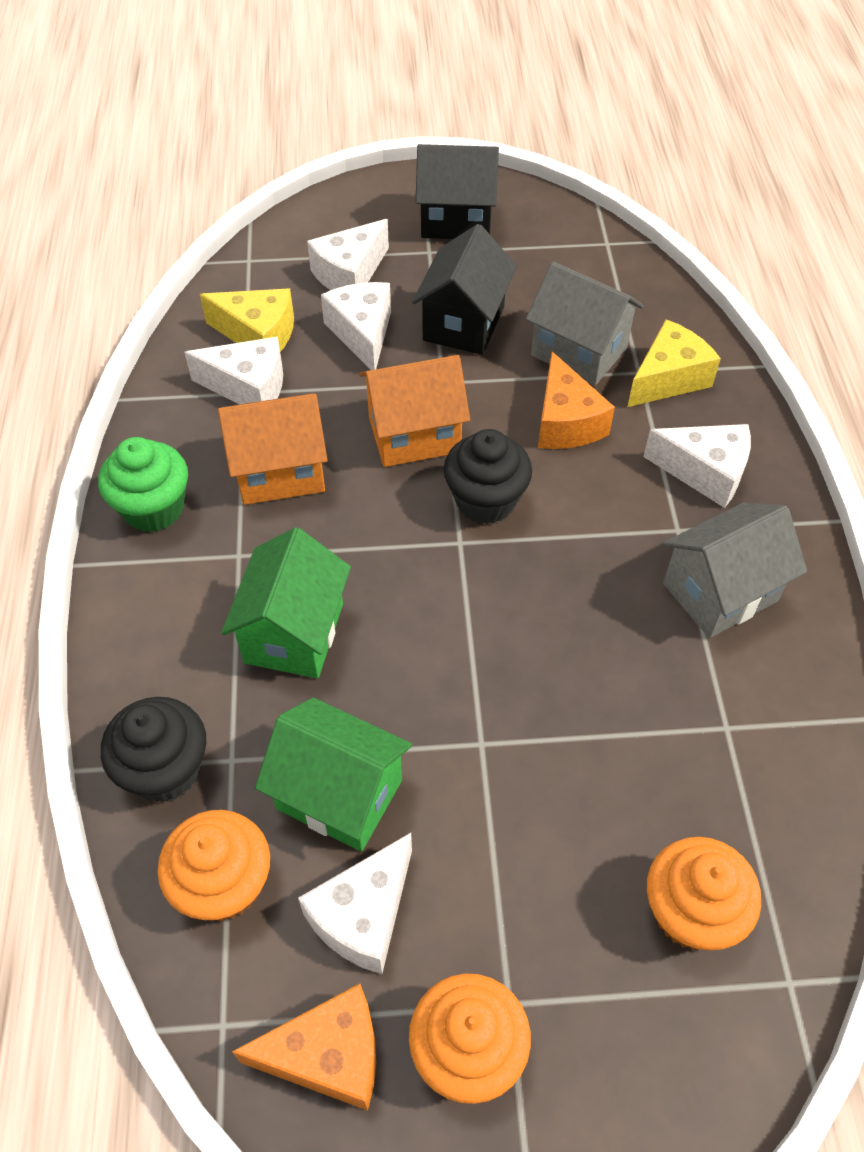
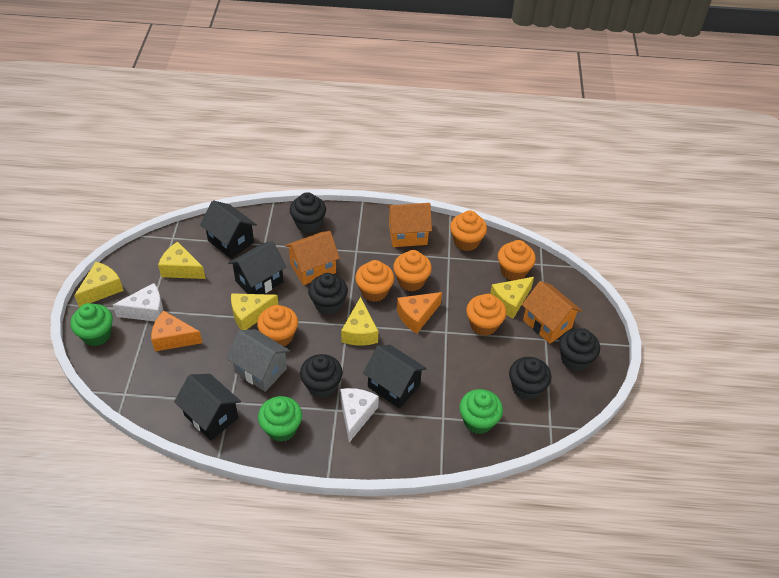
black cupcake: 2 -> 5
black house: 2 -> 4
green cupcake: 1 -> 3
green house: 2 -> 0
grey house: 2 -> 1
orange cupcake: 3 -> 6
orange house: 2 -> 3
white cheese: 5 -> 2
yellow cheese: 2 -> 5

